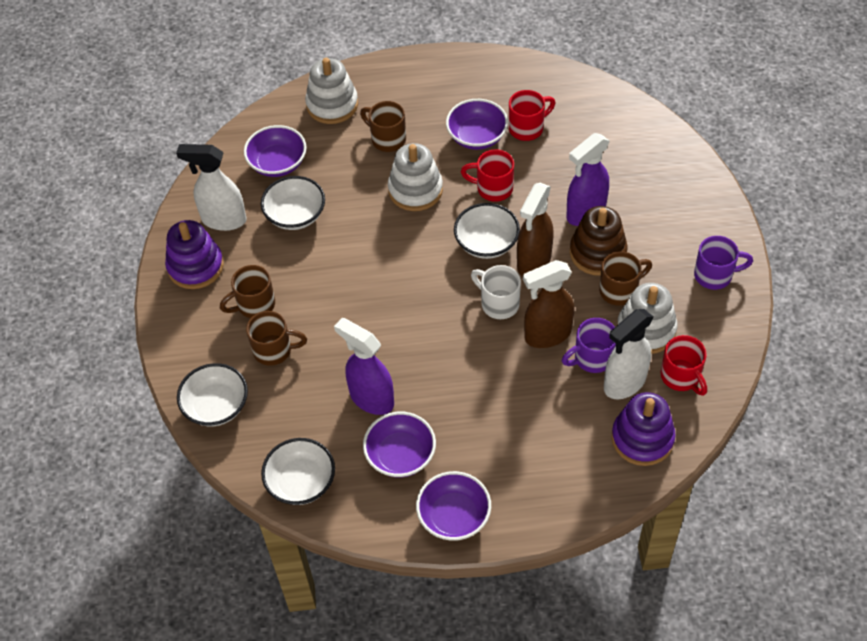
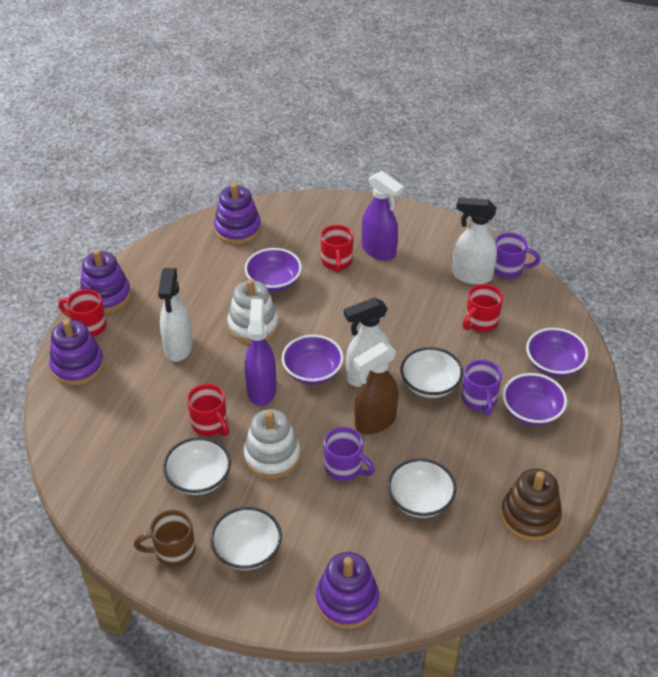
brown mug: 4 -> 1
brown spray bottle: 2 -> 1
purple mug: 2 -> 3
purple stacking toy: 2 -> 4
red mug: 3 -> 4
white mug: 1 -> 0
white spray bottle: 2 -> 3
white stacking toy: 3 -> 2

